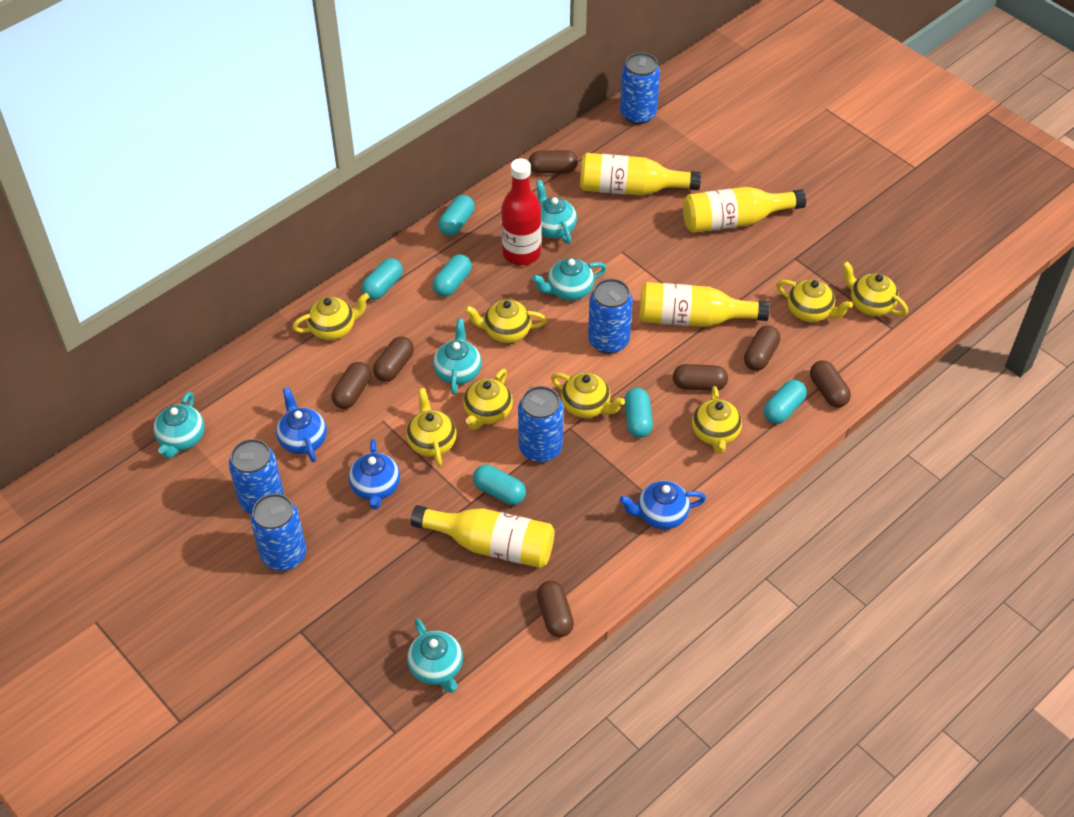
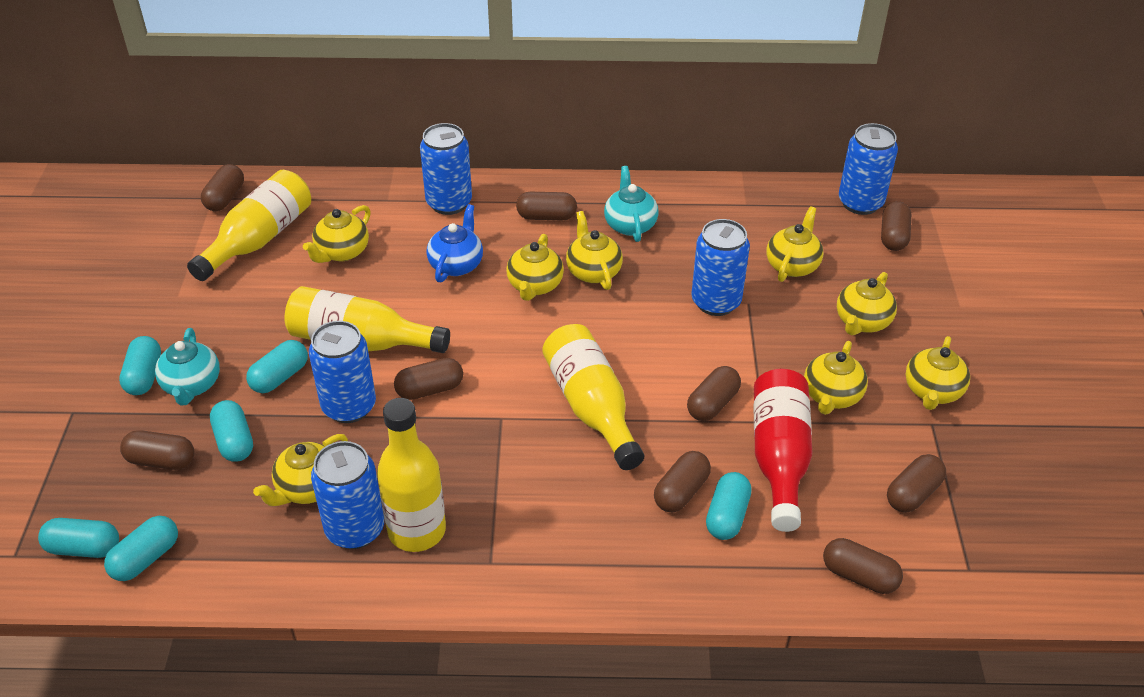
blue teapot: 3 -> 1
brown capsule: 7 -> 9
turquoise teapot: 5 -> 2

